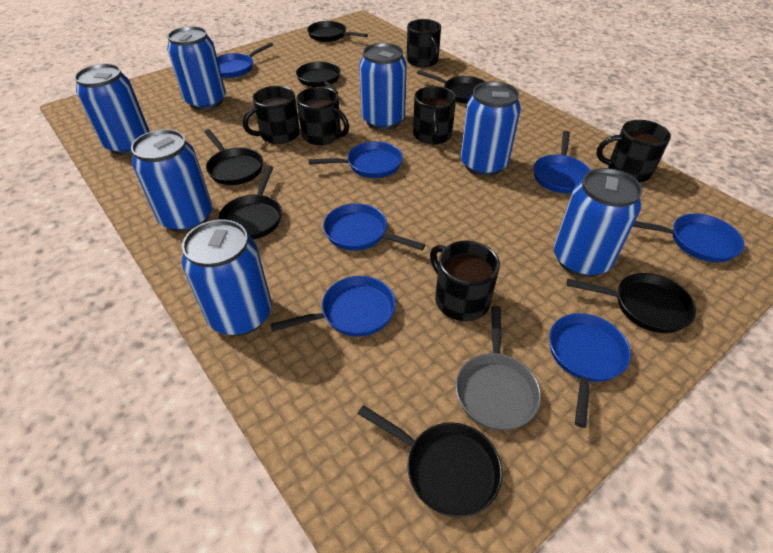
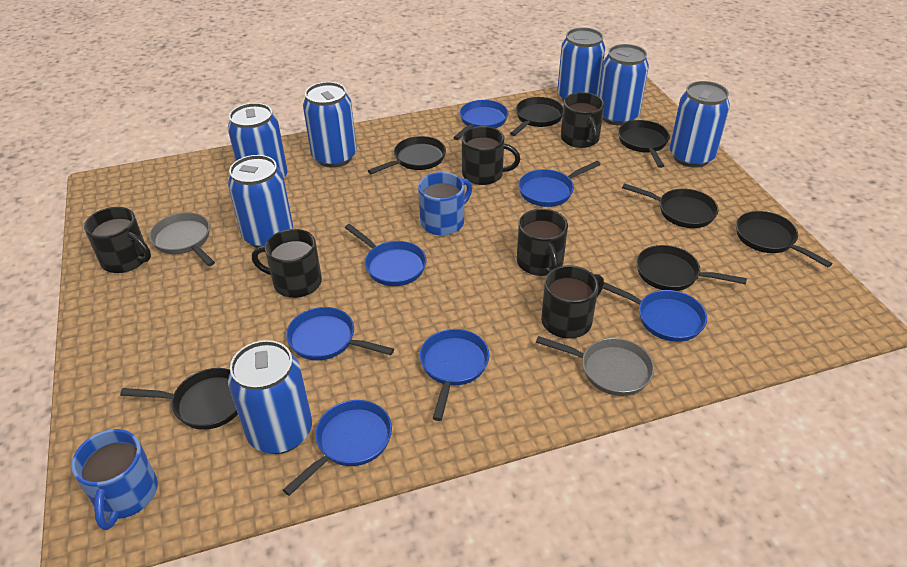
blue mug: 0 -> 2
grey pan: 1 -> 2

